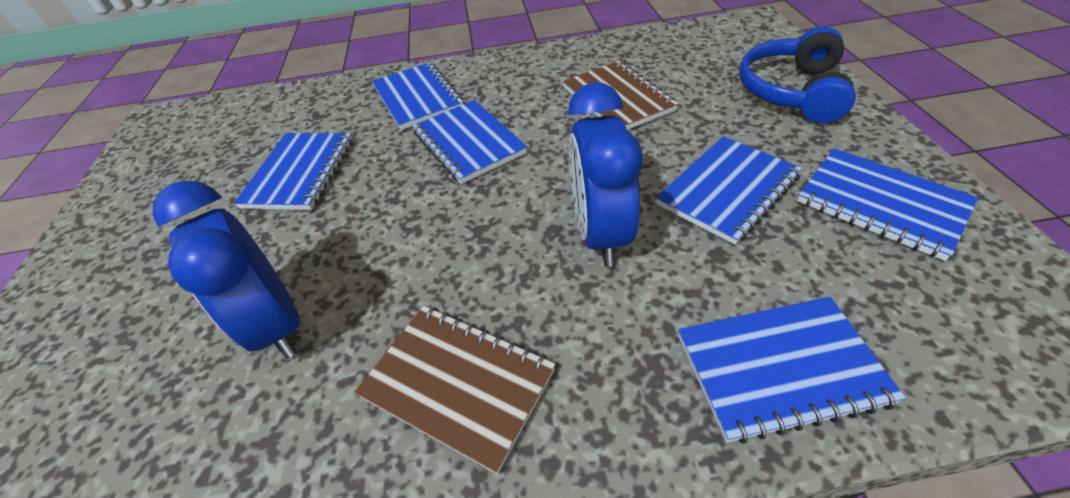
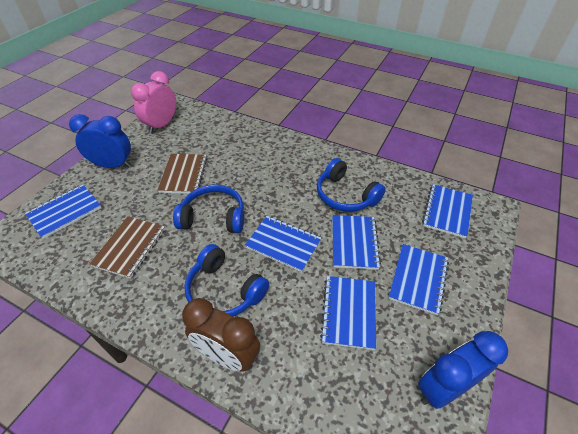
blue headphones: 1 -> 3
brown clock: 0 -> 1
pink clock: 0 -> 1

